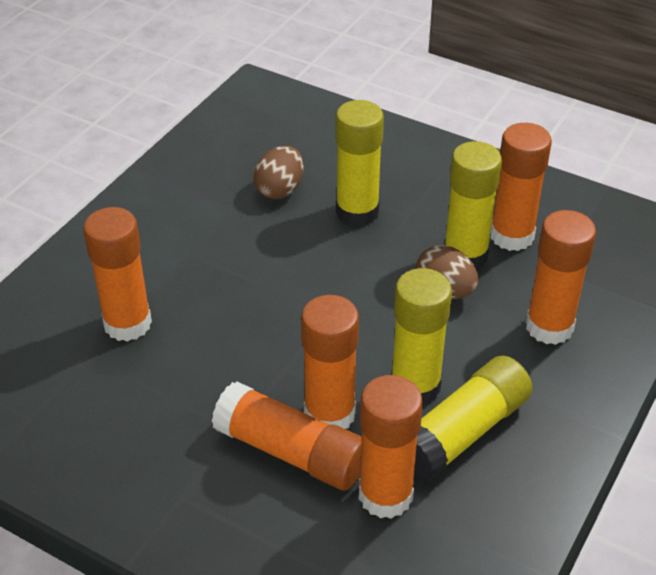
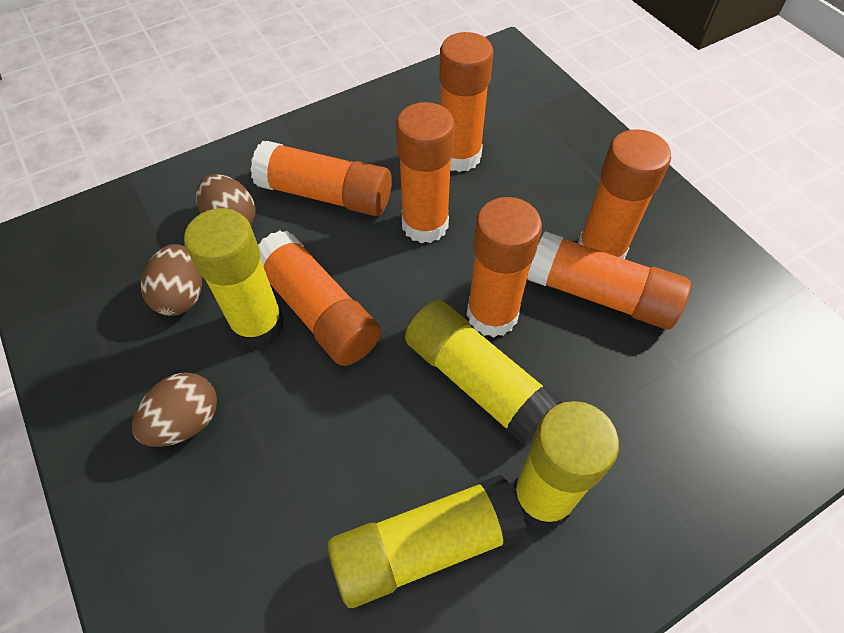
brown egg: 2 -> 3
orange glue stick: 6 -> 7

